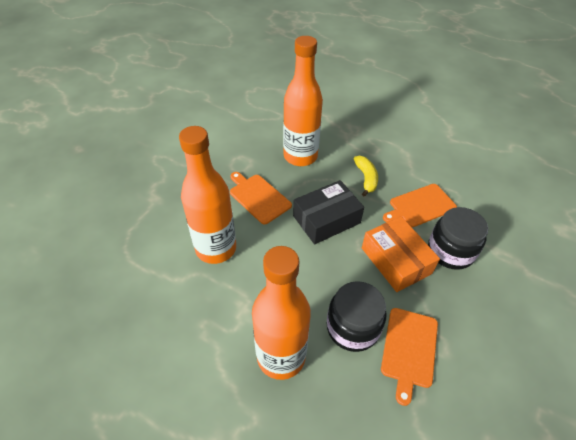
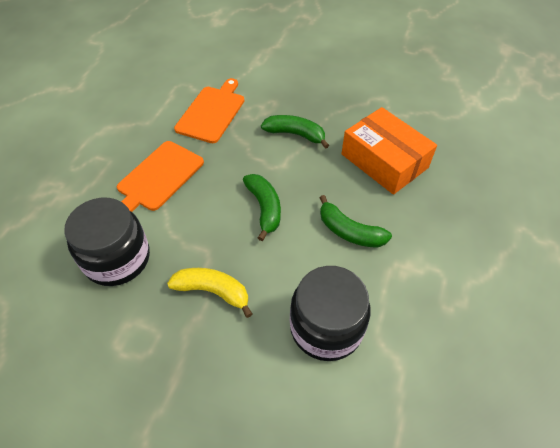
black box: 1 -> 0
green banana: 0 -> 3
orange bottle: 3 -> 0
orange cutting board: 3 -> 2

